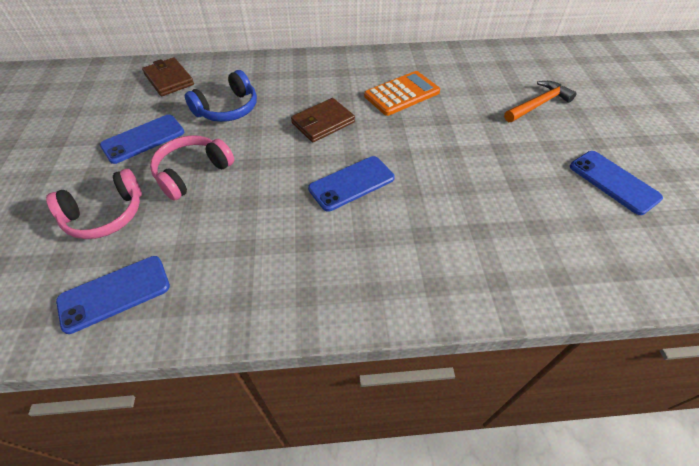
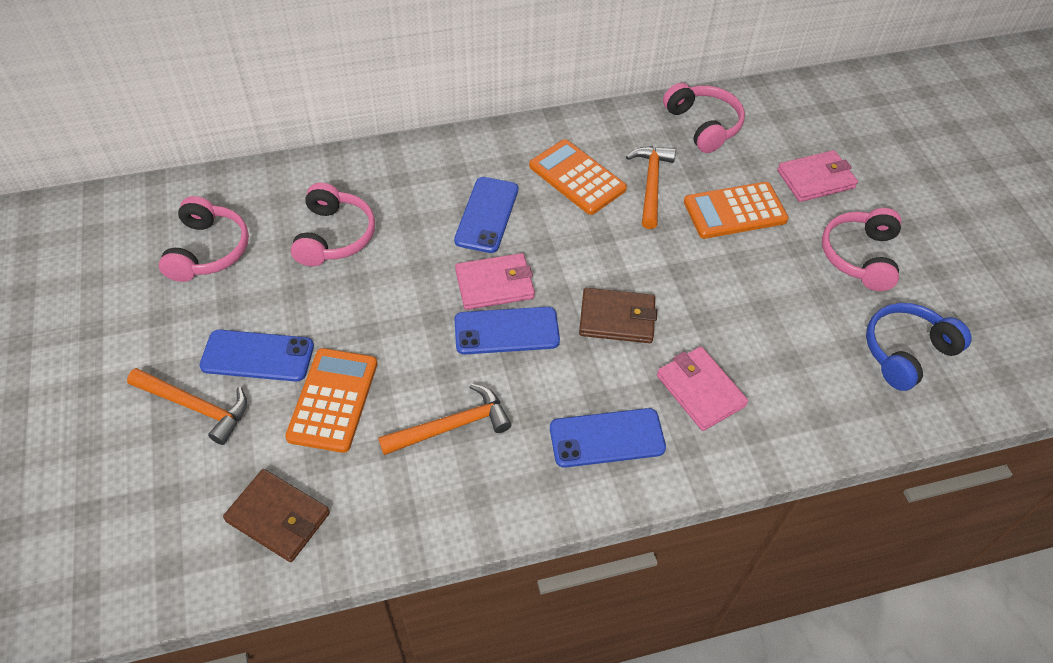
orange calculator: 1 -> 3
orange hammer: 1 -> 3
pink headphones: 2 -> 4
pink wallet: 0 -> 3

